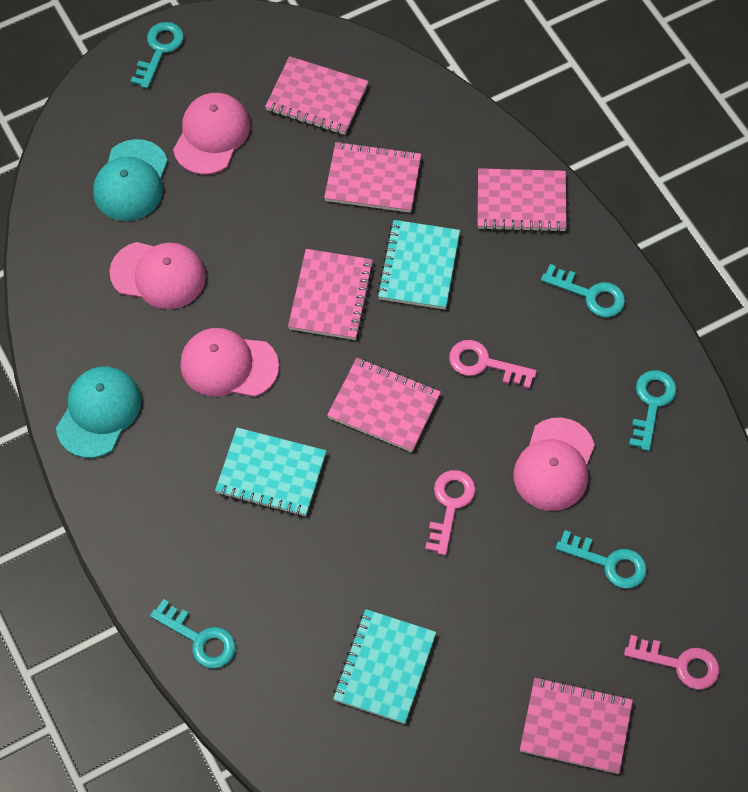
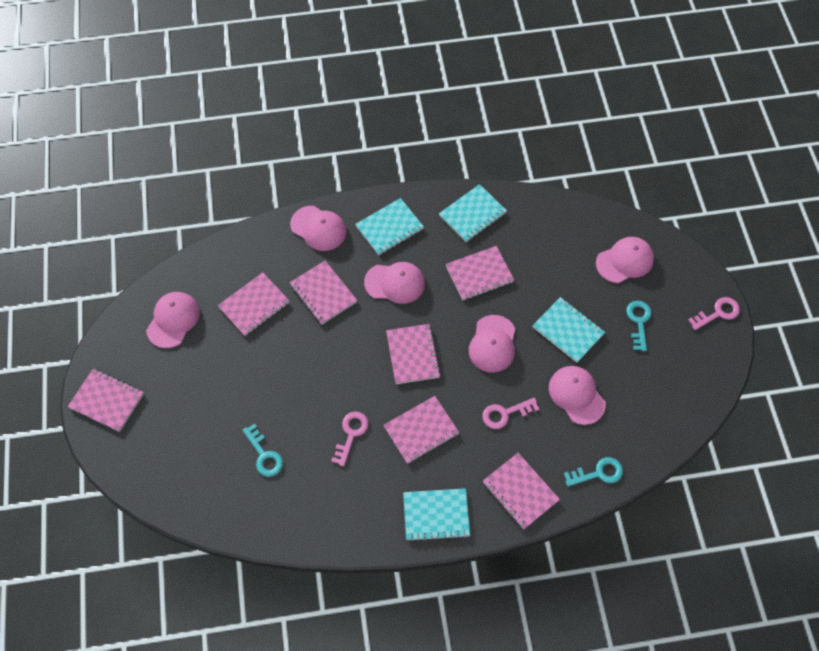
pink cap: 4 -> 6
pink notebook: 6 -> 7
turquoise cap: 2 -> 0
turquoise key: 5 -> 3
turquoise notebook: 3 -> 4

